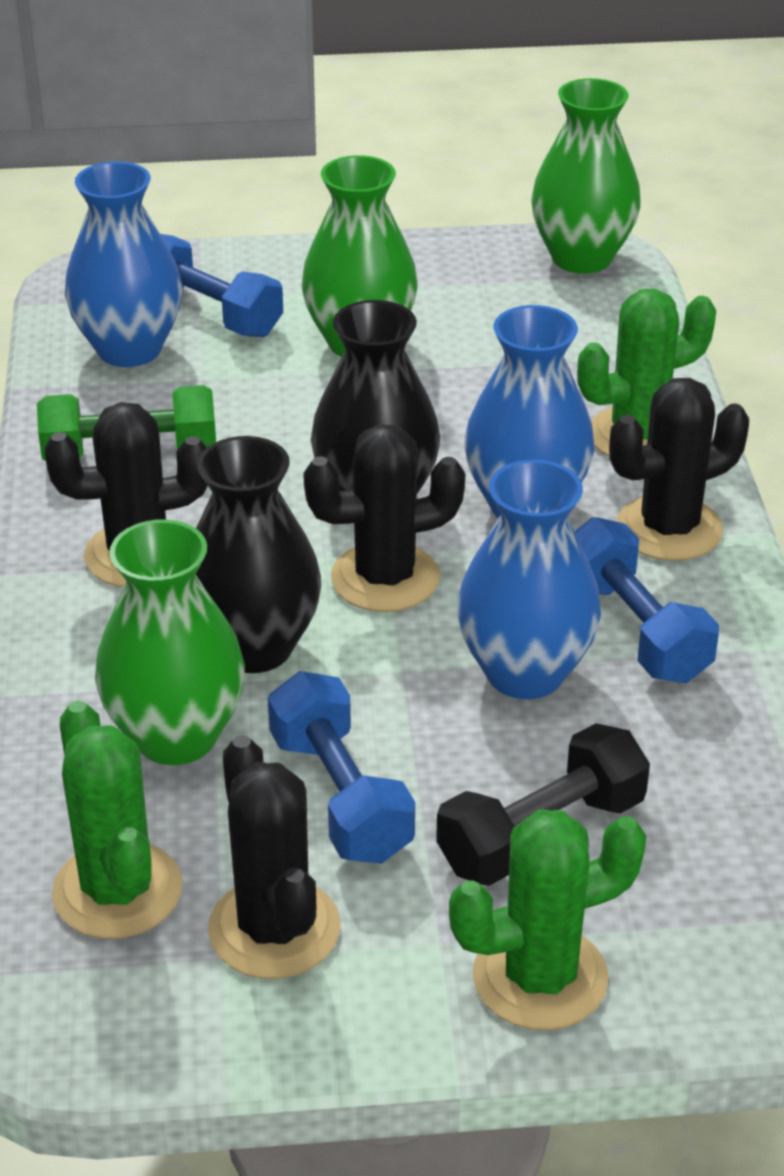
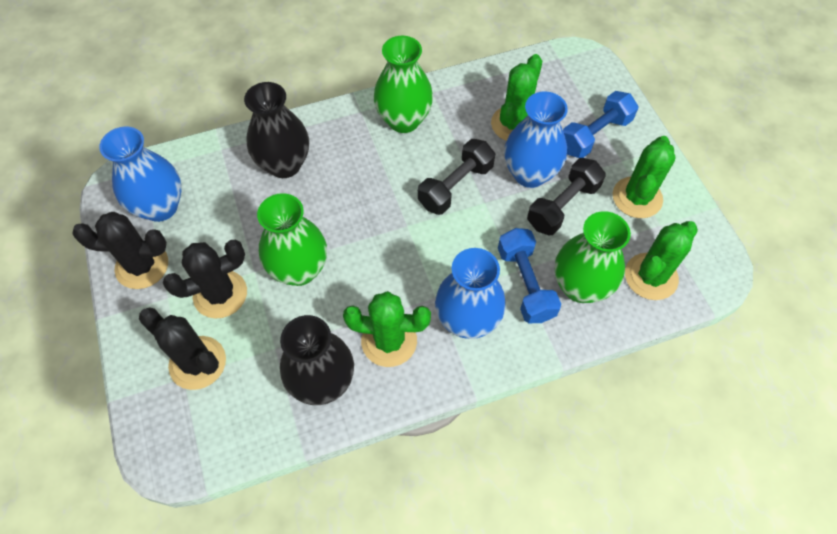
black cactus: 4 -> 3
black dumbbell: 1 -> 2
blue dumbbell: 3 -> 2
green cactus: 3 -> 4
green dumbbell: 1 -> 0

